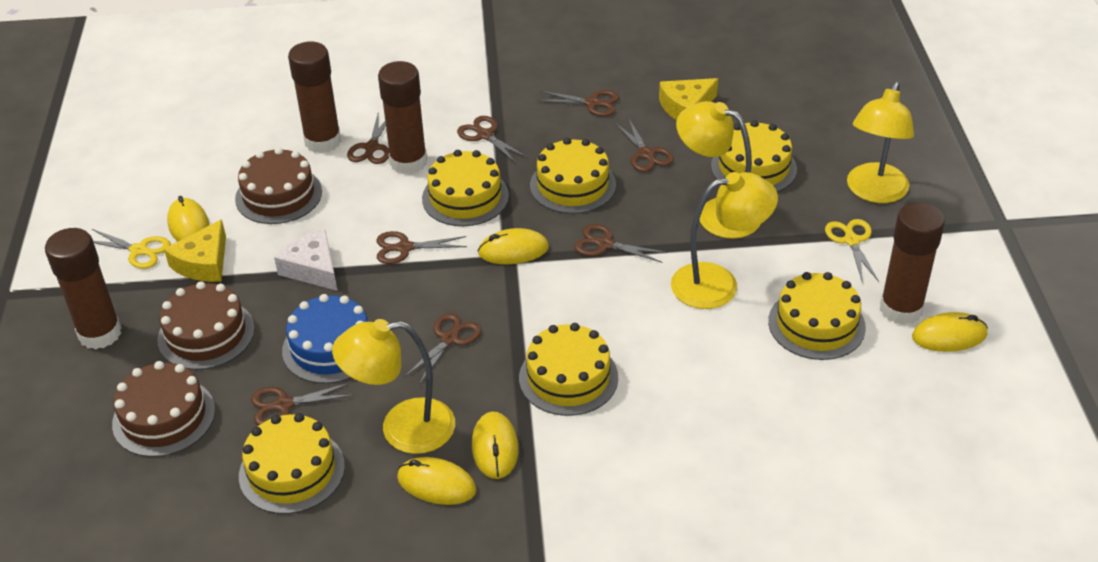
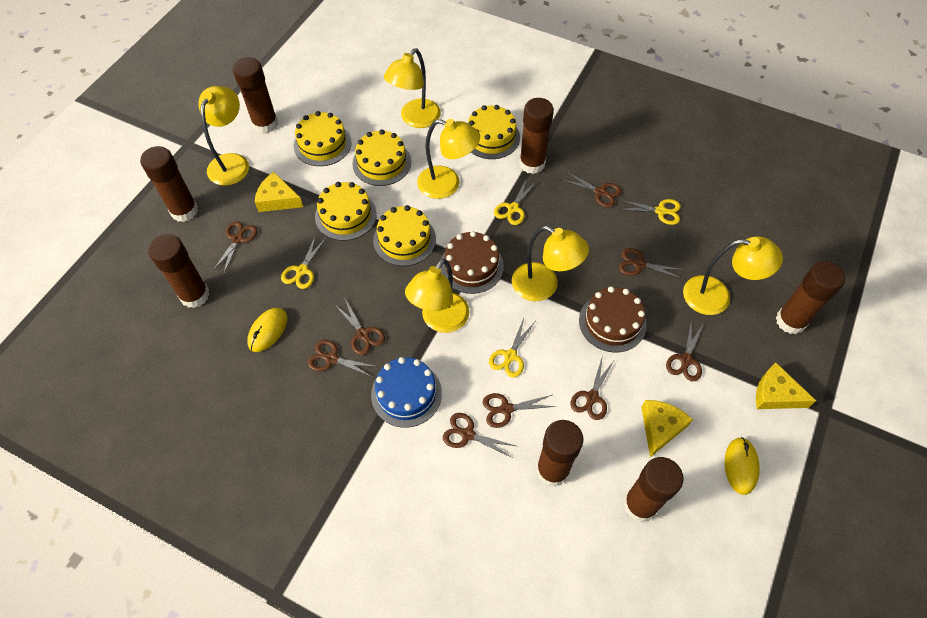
brown cake: 3 -> 2
brown glue stick: 4 -> 7
brown scissors: 8 -> 9
white cheese: 1 -> 0
yellow cake: 6 -> 5
yellow cheese: 2 -> 3
yellow lamp: 4 -> 6
yellow mouse: 5 -> 2
yellow scissors: 2 -> 4

